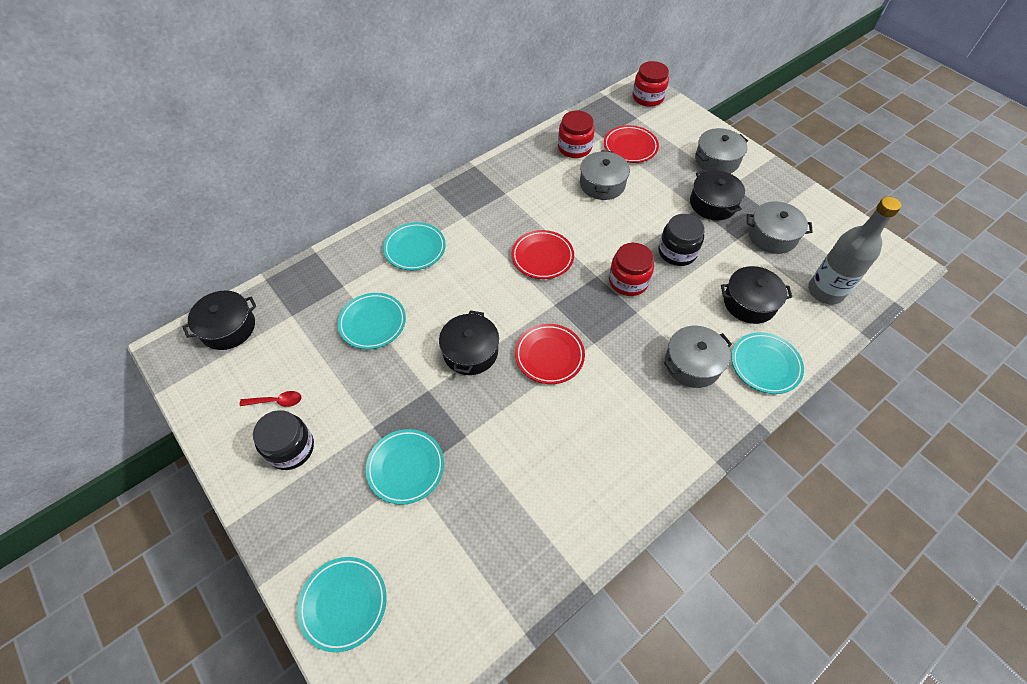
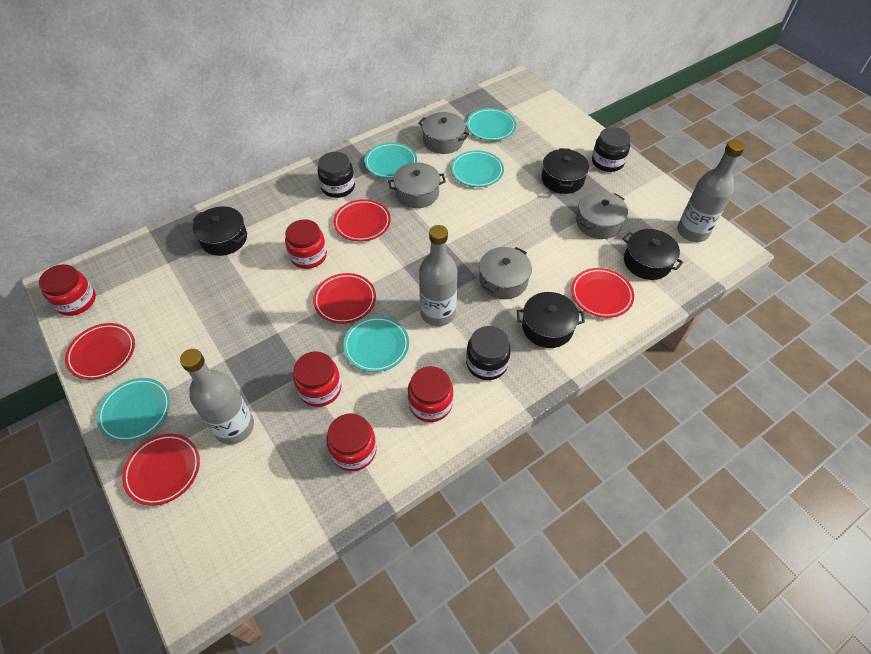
black jar: 2 -> 3
grey bottle: 1 -> 3
red jar: 3 -> 5
red plate: 3 -> 5
red spoon: 1 -> 0

